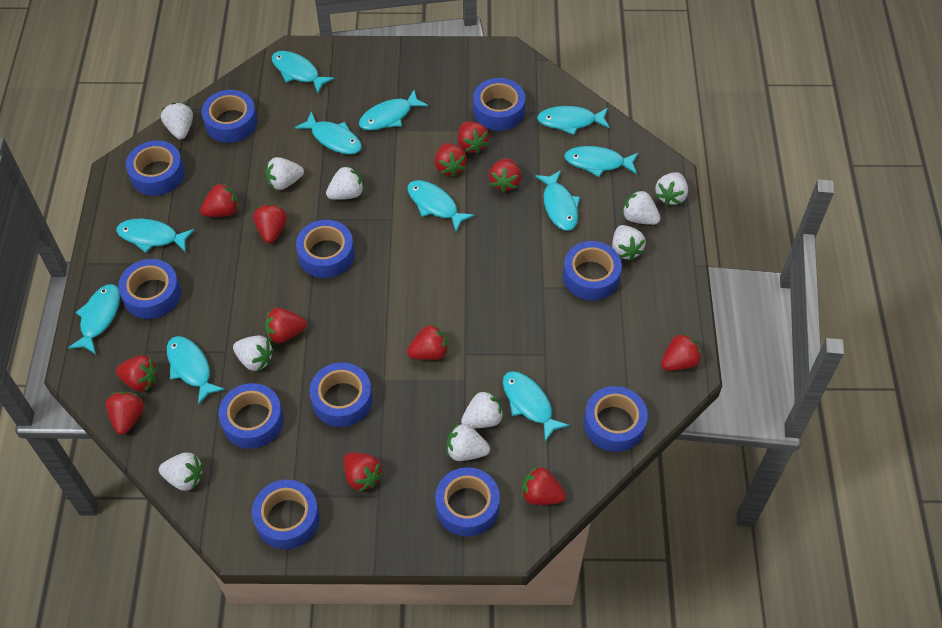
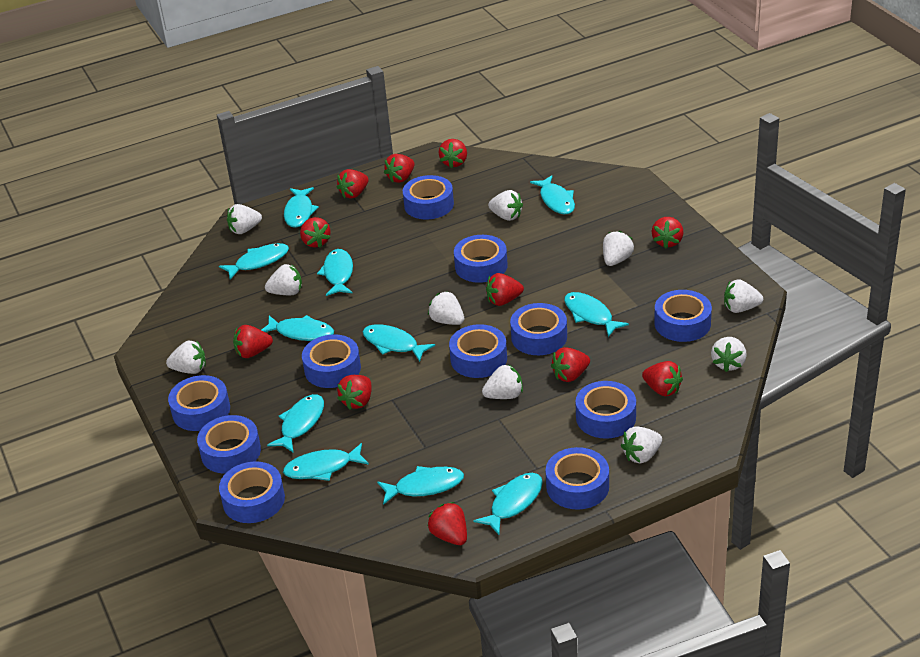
red strawberry: 12 -> 11

